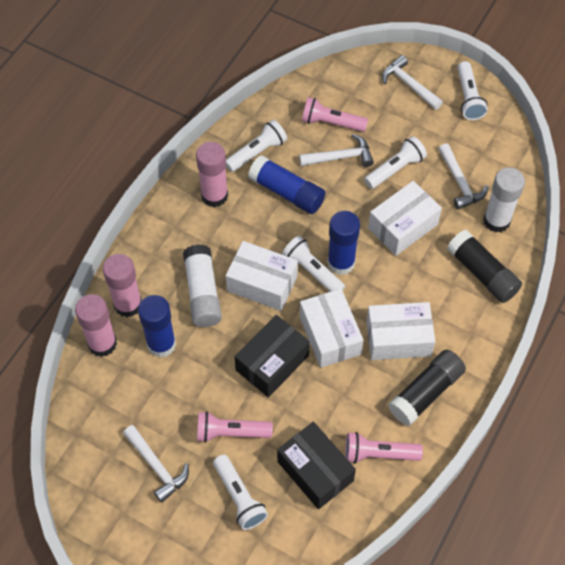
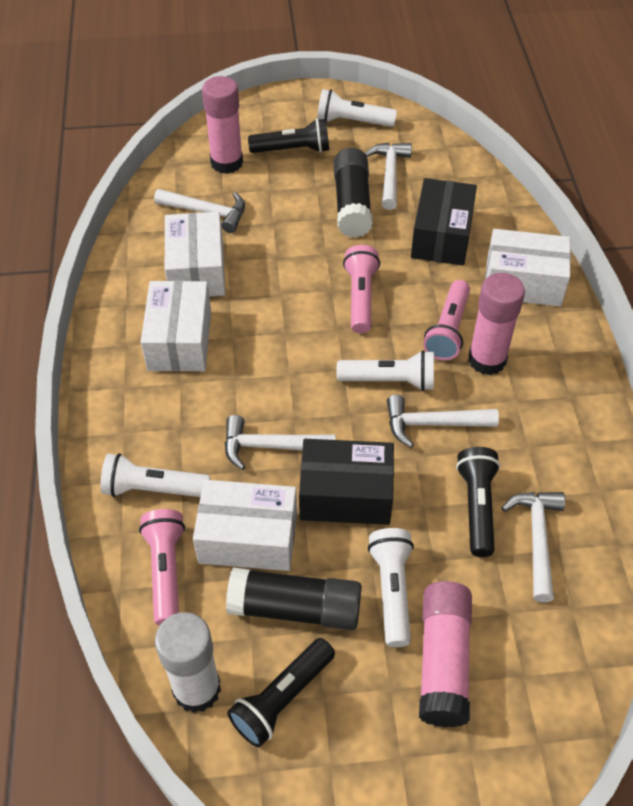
black flashlight: 0 -> 3
blue glue stick: 3 -> 0
white flashlight: 5 -> 4
white glue stick: 2 -> 1
white hammer: 4 -> 5

